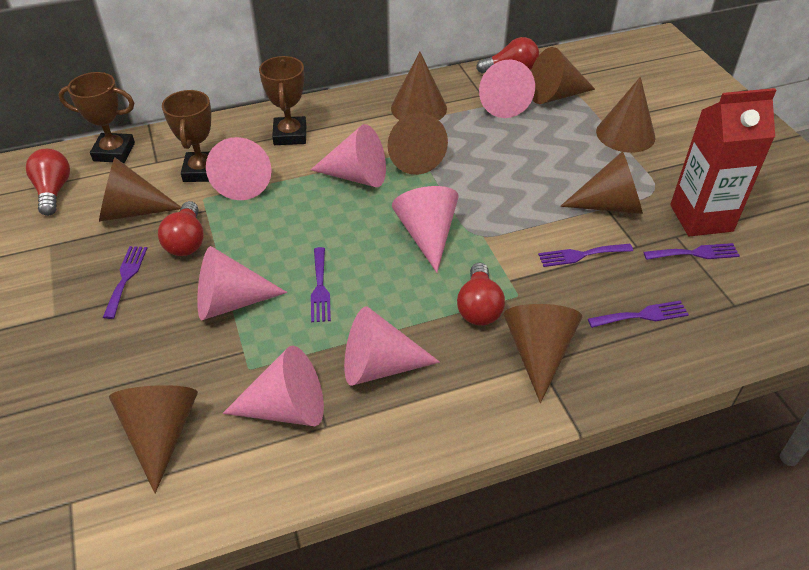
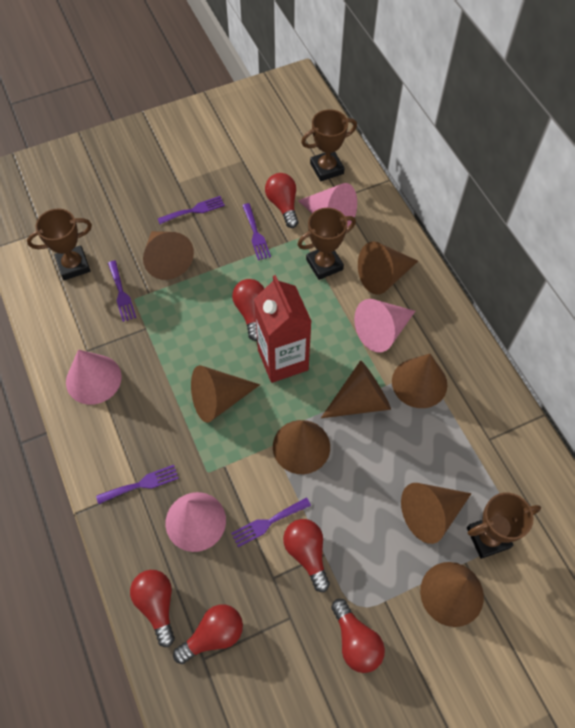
brown trophy: 3 -> 4
pink cone: 7 -> 4
red light bulb: 4 -> 6

